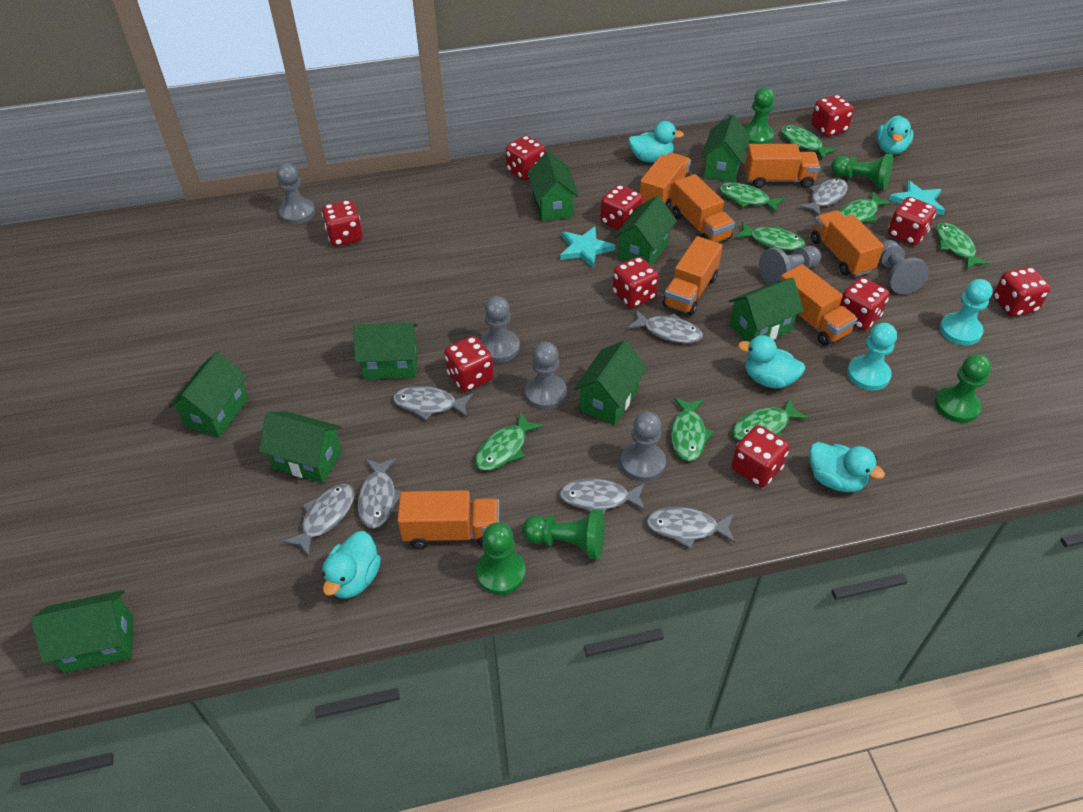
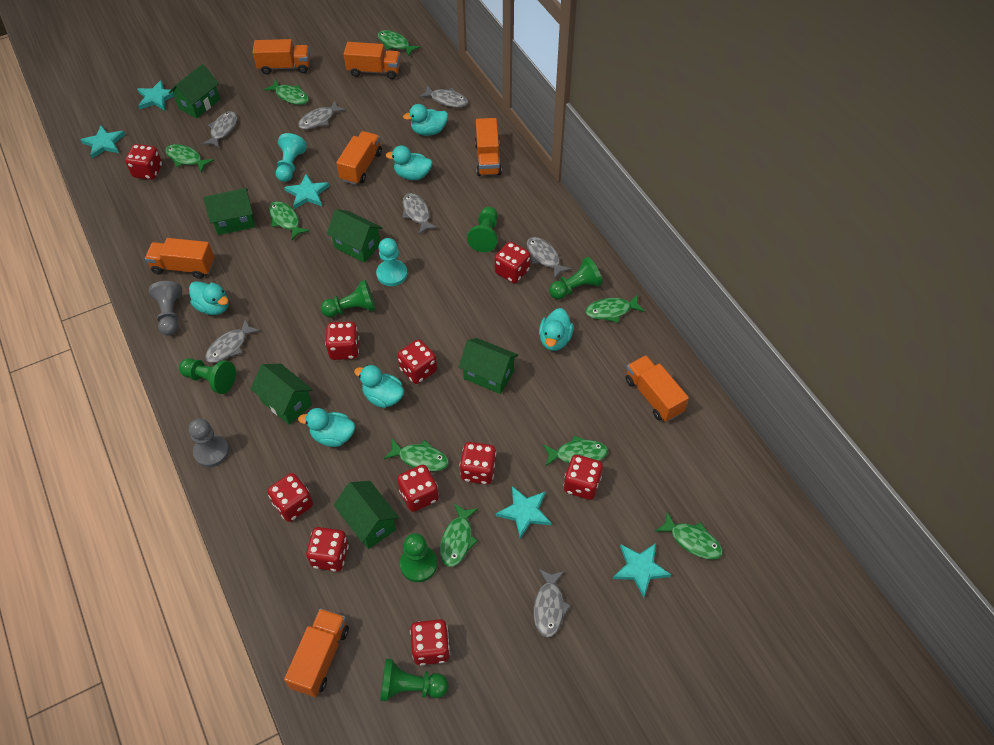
green fish: 8 -> 9
green house: 9 -> 6
green pawn: 5 -> 6
grey pawn: 6 -> 2
turquoise duck: 5 -> 6
turquoise star: 2 -> 5

